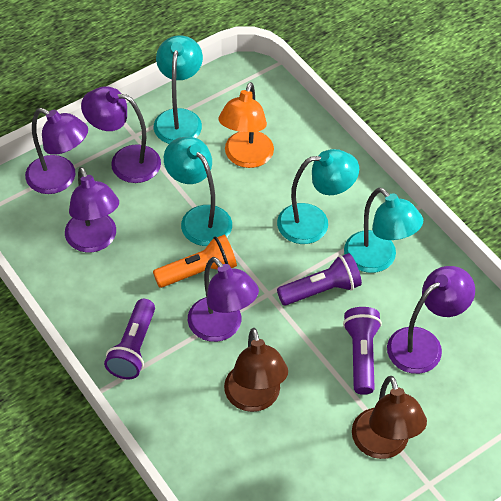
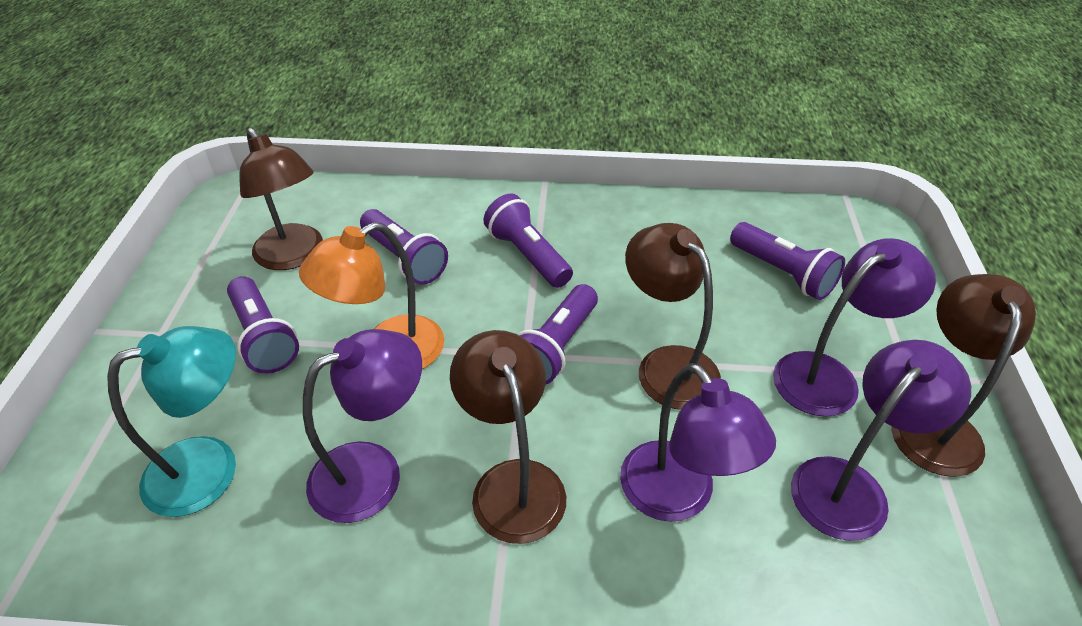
brown lamp: 2 -> 4
orange flashlight: 1 -> 0
purple flashlight: 3 -> 5
purple lamp: 5 -> 4
turquoise lamp: 4 -> 1

